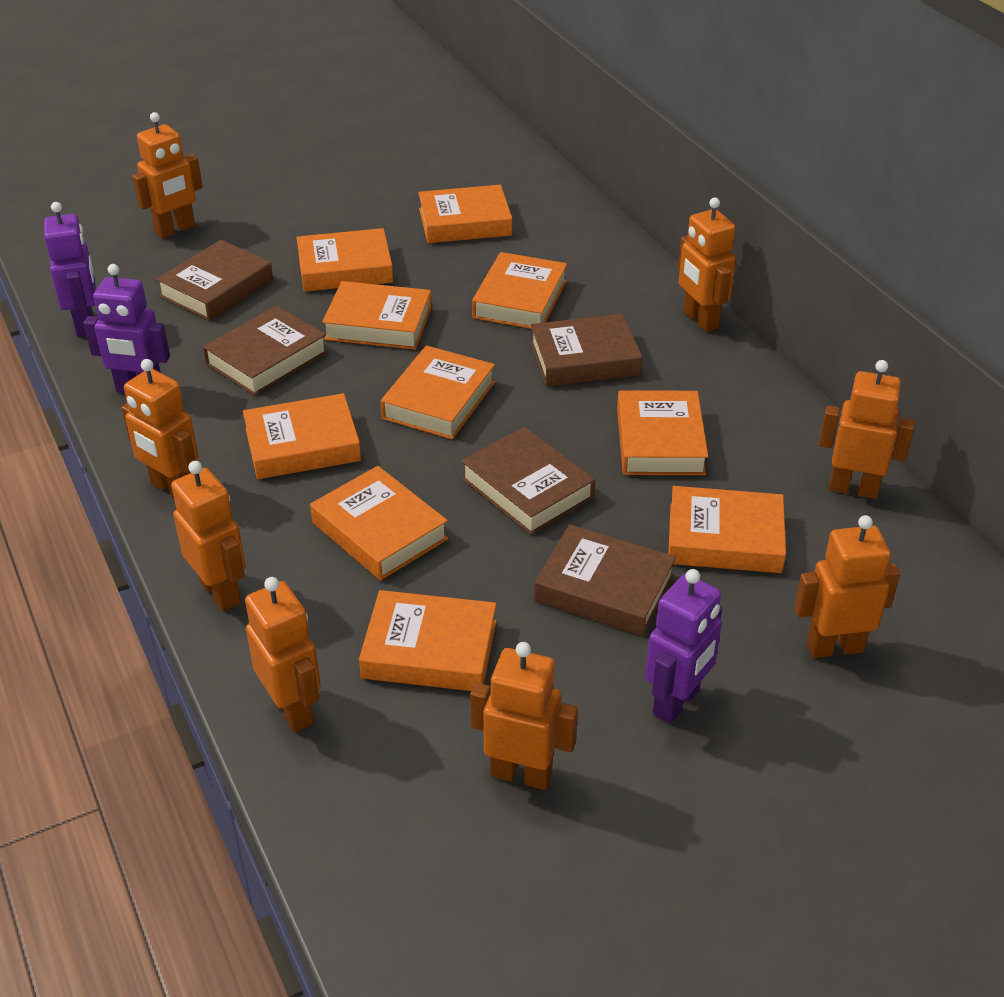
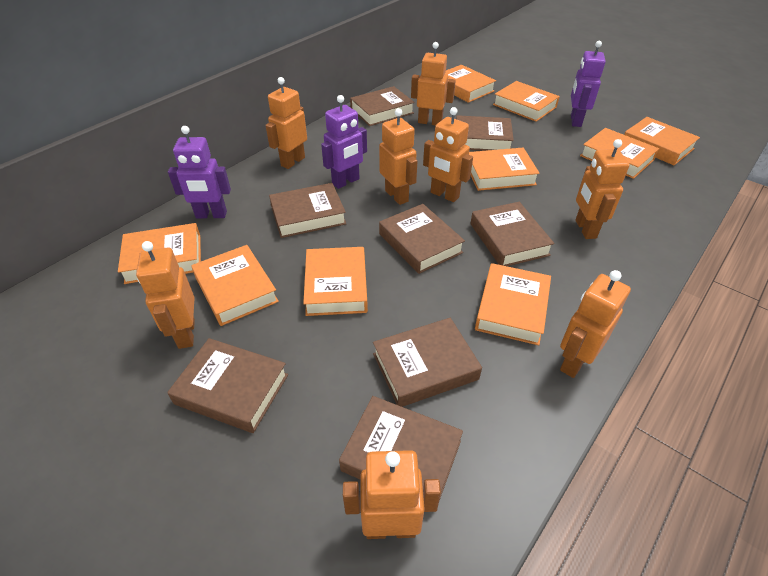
brown book: 5 -> 8
orange book: 10 -> 9

